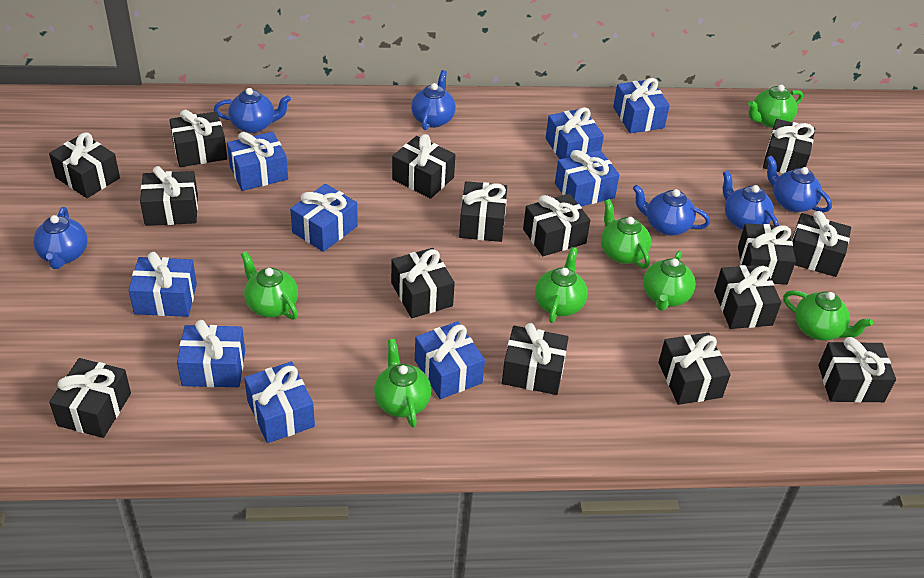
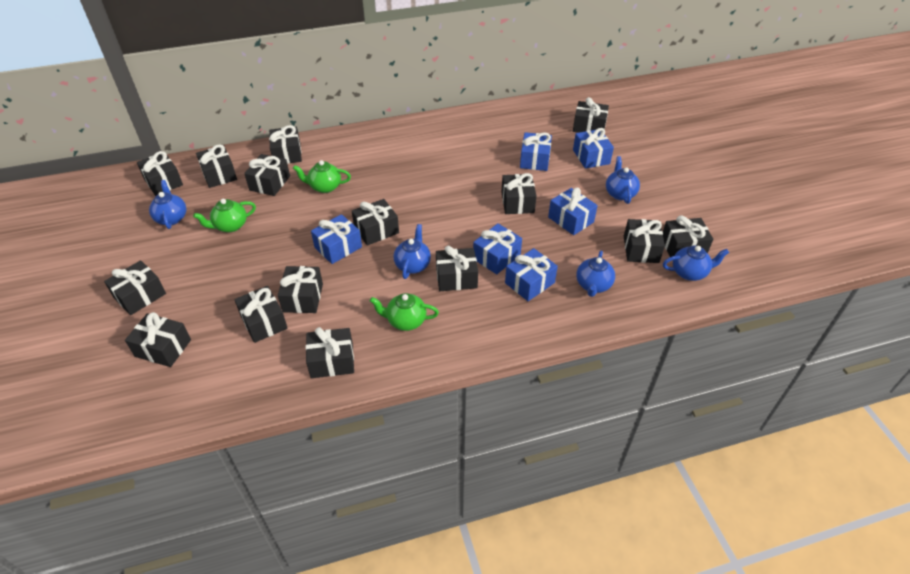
blue gift: 9 -> 6
blue teapot: 6 -> 5
green teapot: 7 -> 3

